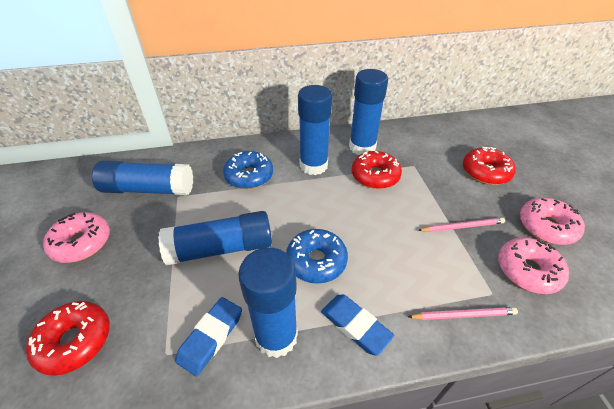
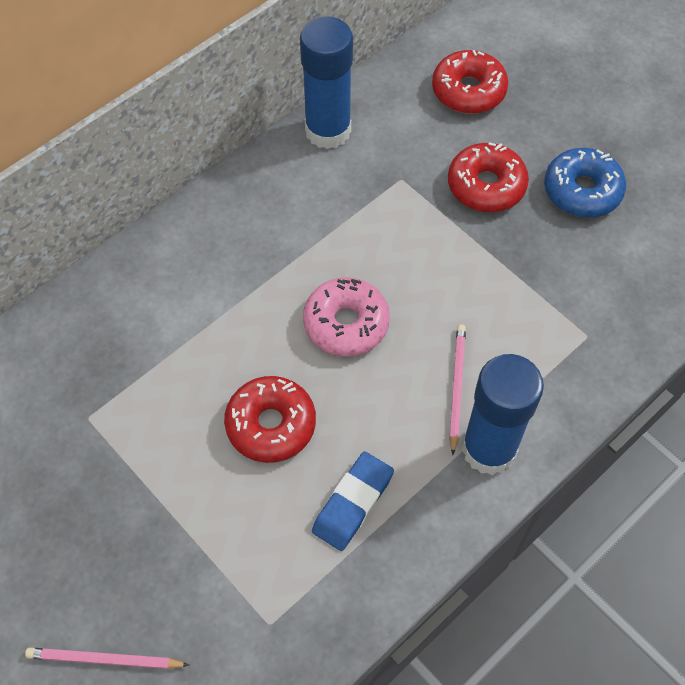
blue donut: 2 -> 1
blue eraser: 2 -> 1
blue glue stick: 5 -> 2
pink donut: 3 -> 1

